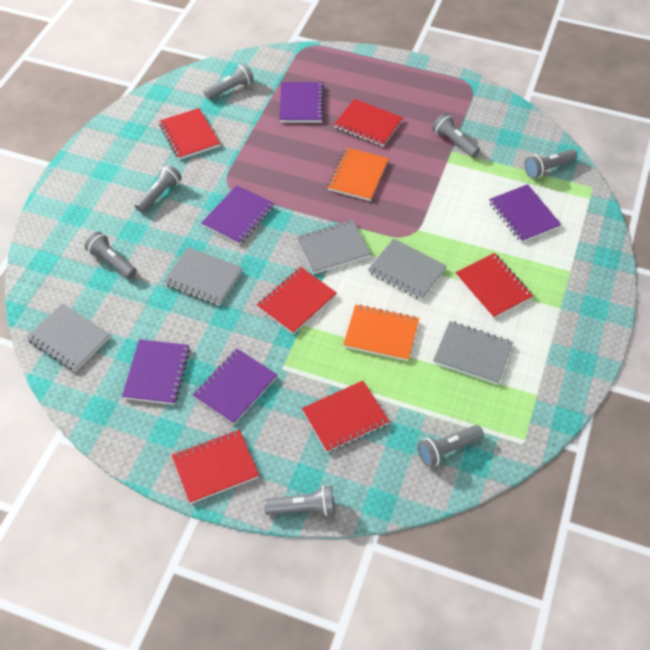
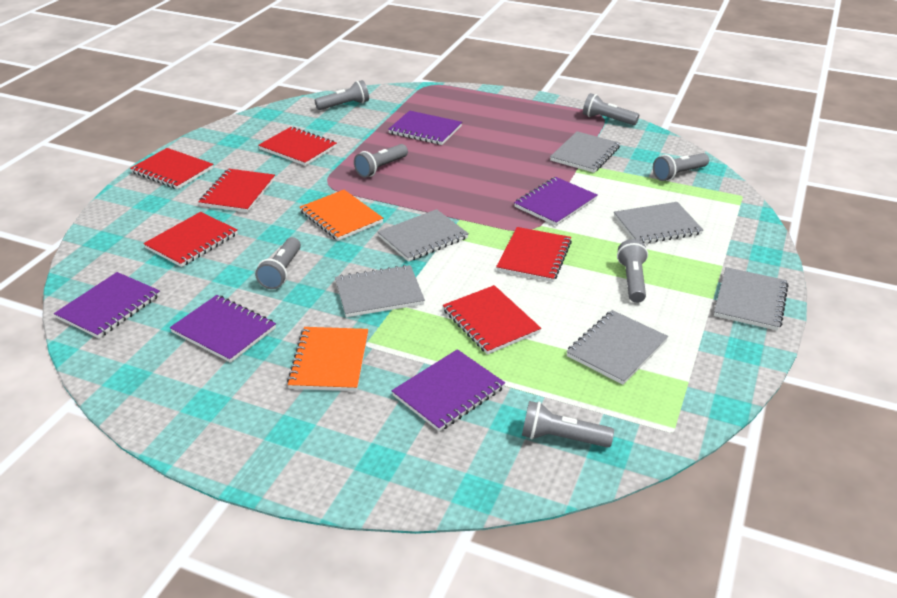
grey notebook: 5 -> 6

